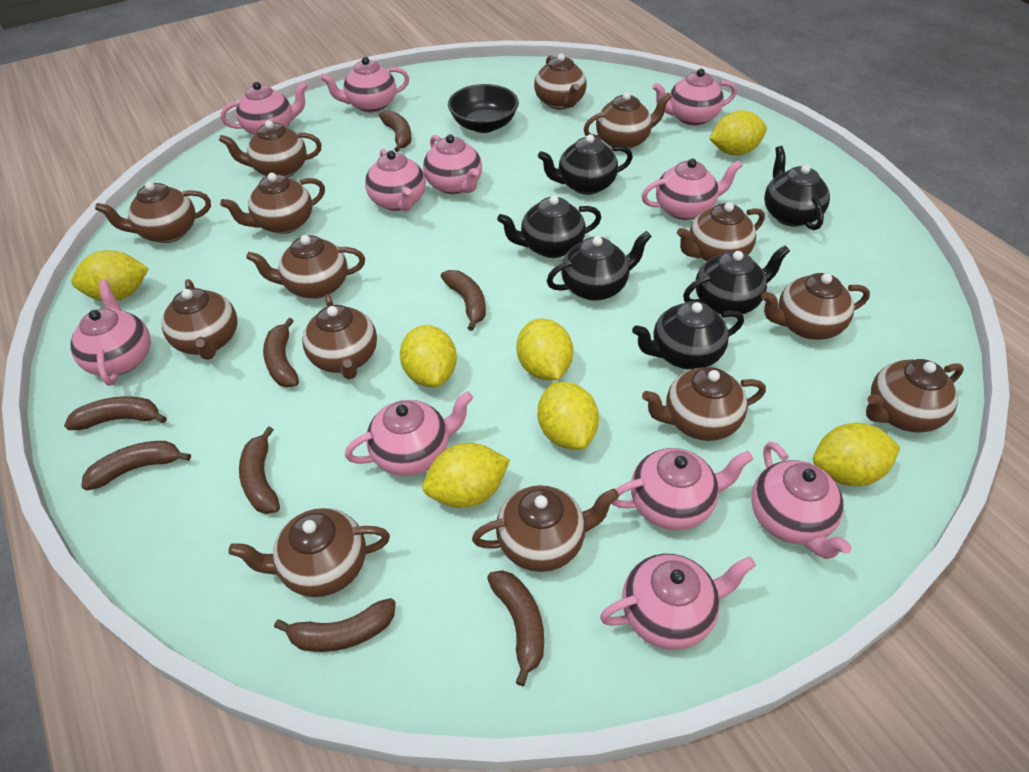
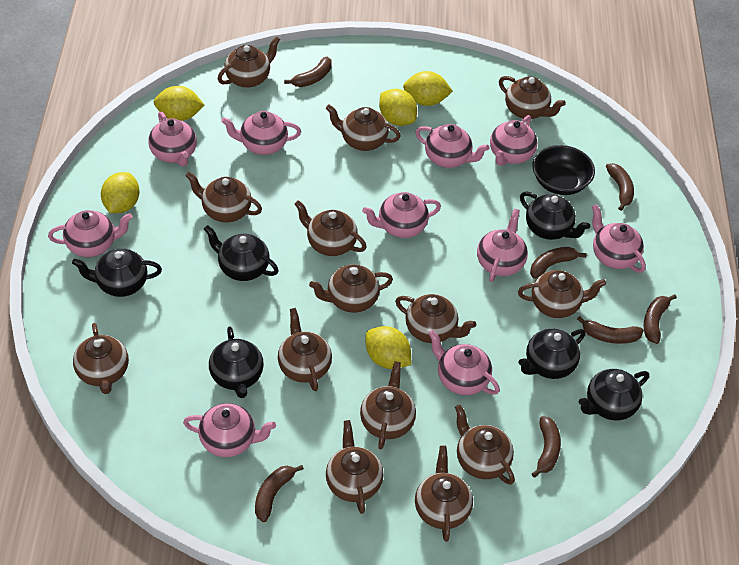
brown banana: 8 -> 7
pink teapot: 11 -> 10
yellow lemon: 7 -> 5

